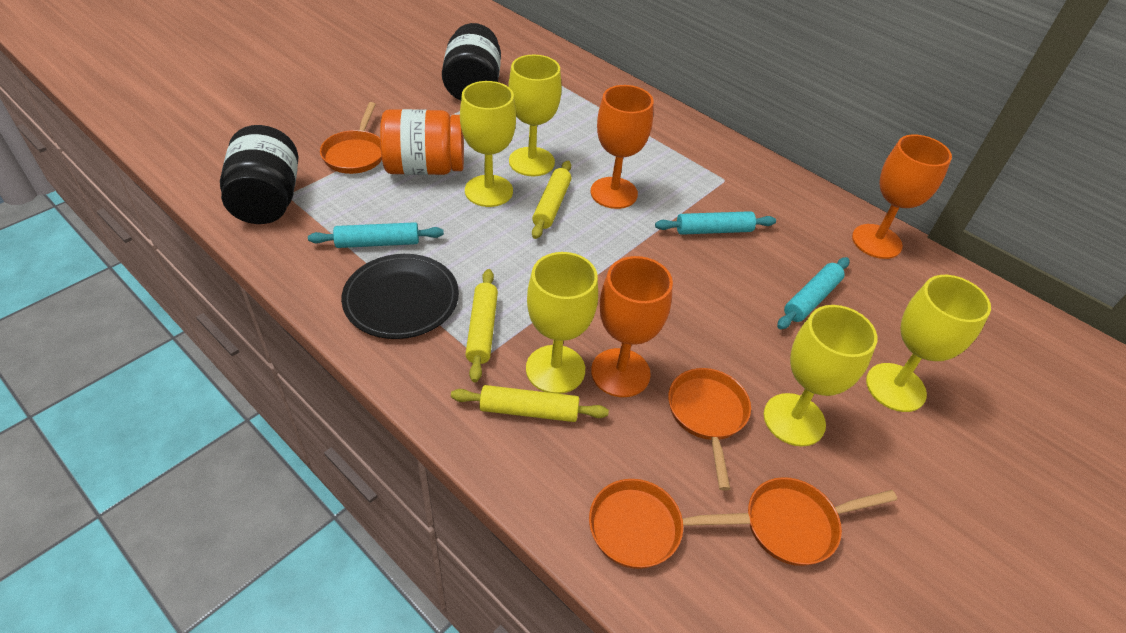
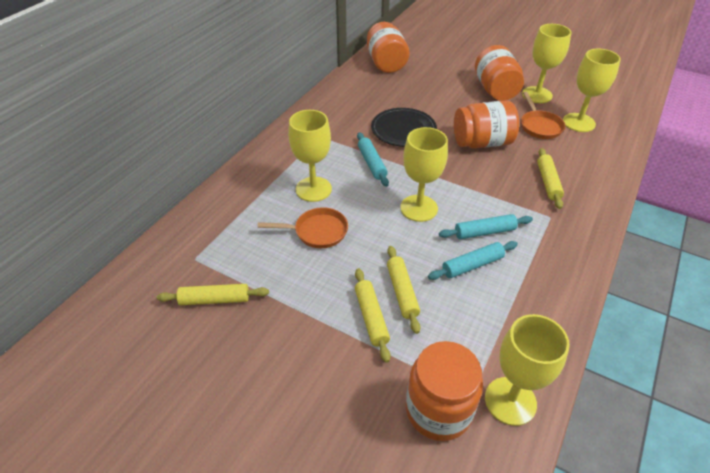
black jar: 2 -> 0
orange goblet: 3 -> 0
orange jar: 1 -> 4
orange pan: 4 -> 2
yellow rolling pin: 3 -> 4

